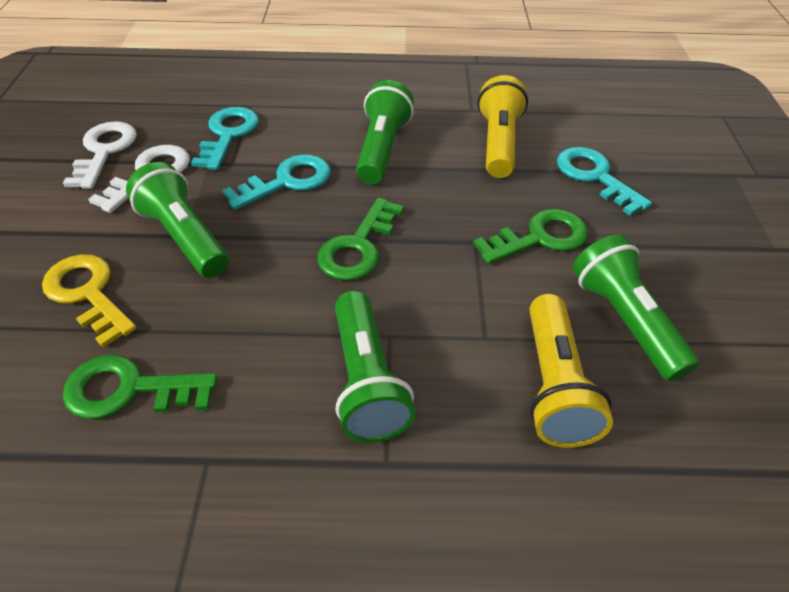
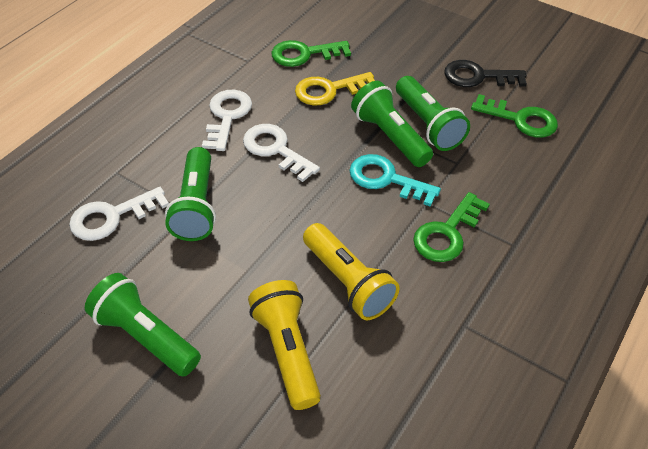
black key: 0 -> 1
turquoise key: 3 -> 1
white key: 2 -> 3

